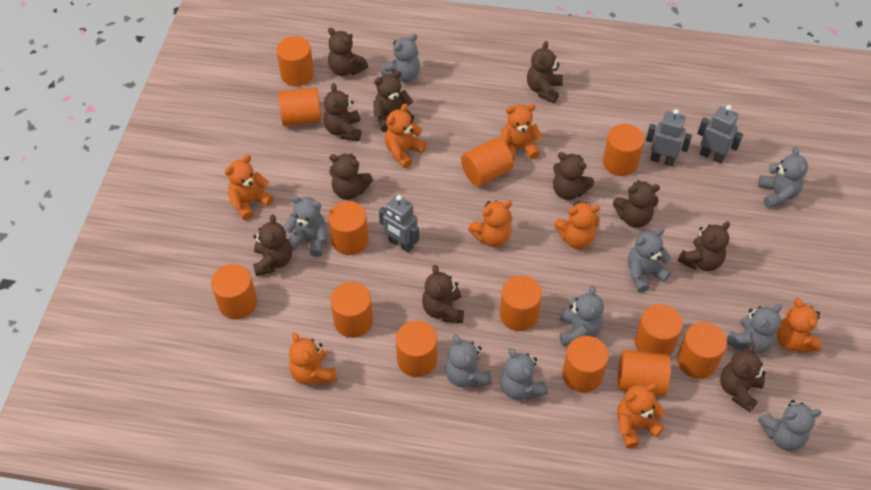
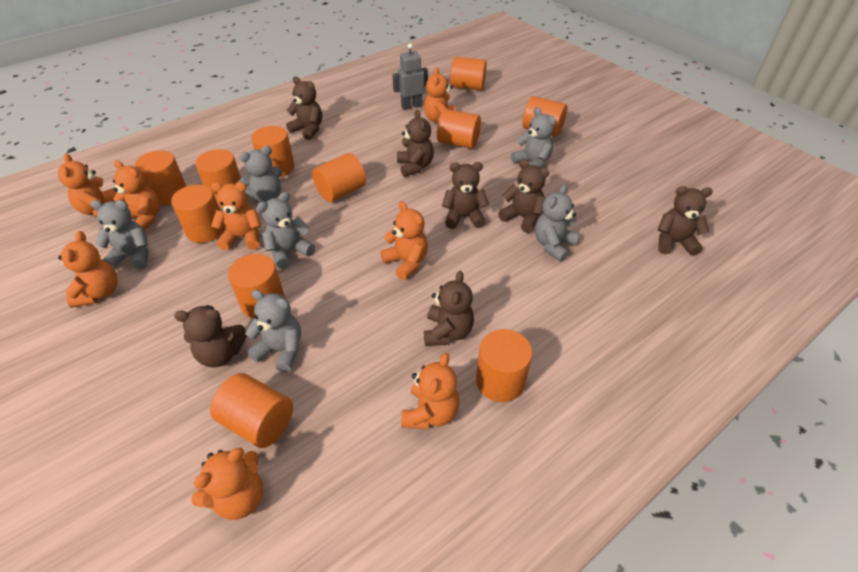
brown teddy bear: 11 -> 7
grey robot: 3 -> 1
grey teddy bear: 9 -> 6
orange cylinder: 13 -> 11

